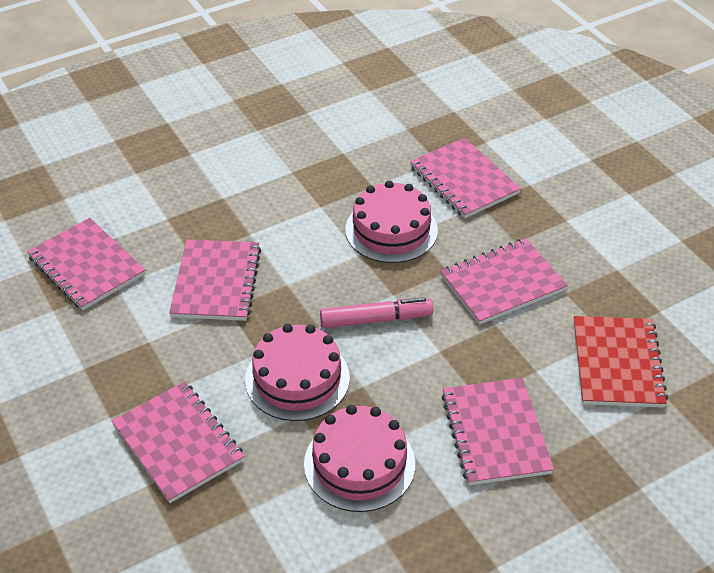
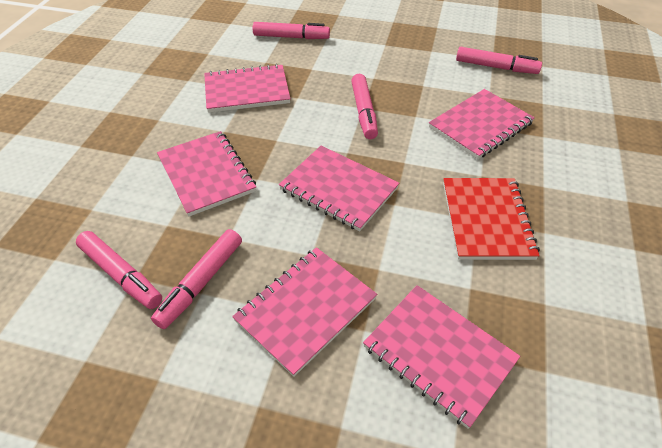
pink cake: 3 -> 0
pink marker: 1 -> 5

